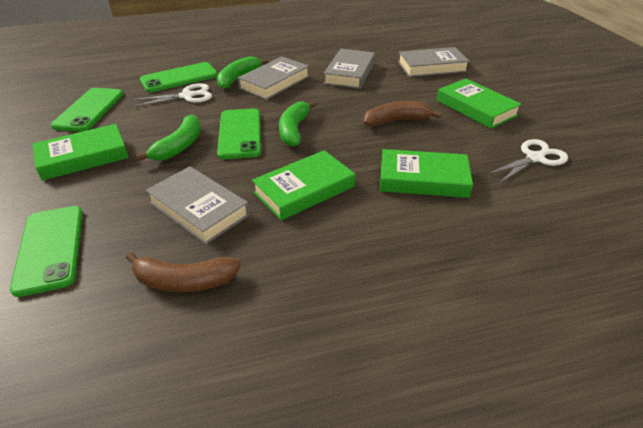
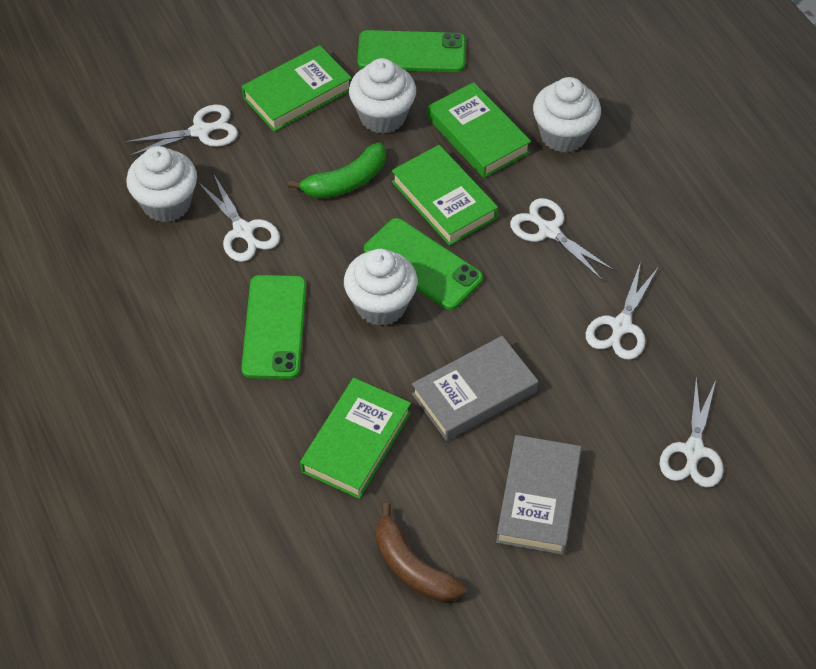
brown banana: 2 -> 1
green banana: 3 -> 1
green phone: 4 -> 3
grey book: 4 -> 2
white cupcake: 0 -> 4
white scissors: 2 -> 5

